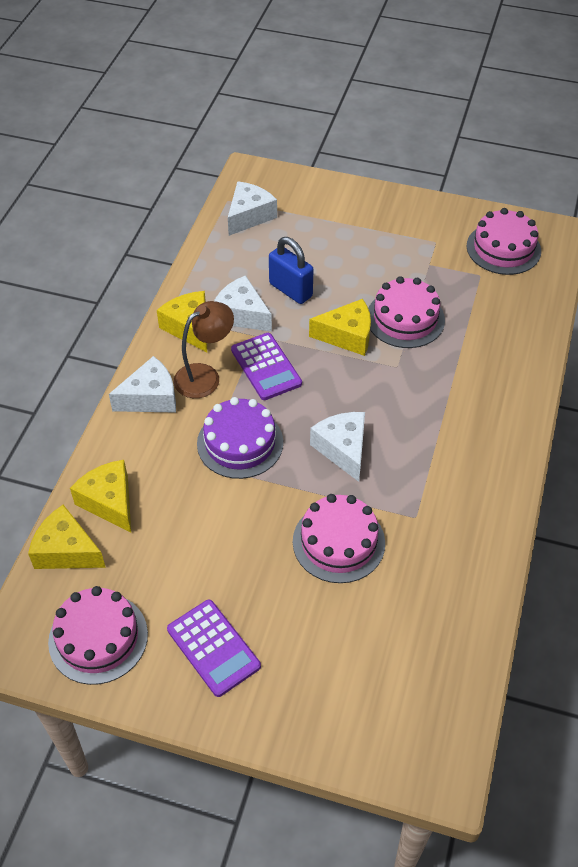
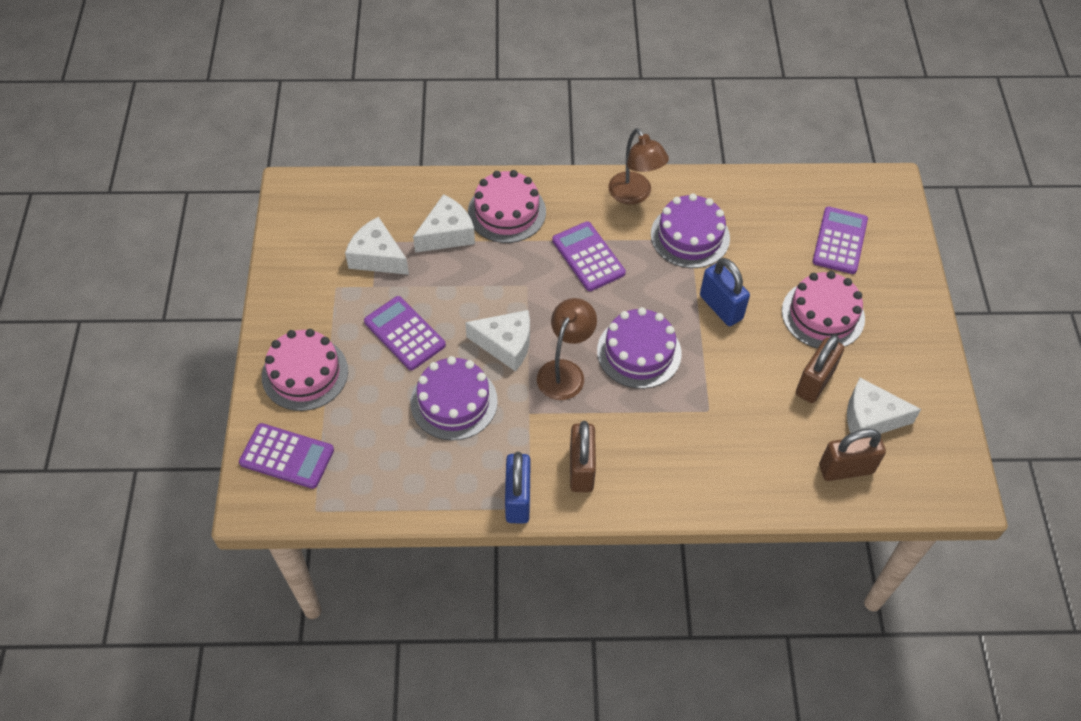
blue padlock: 1 -> 2
brown lamp: 1 -> 2
brown padlock: 0 -> 3
pink cake: 4 -> 3
purple cake: 1 -> 3
purple calculator: 2 -> 4
yellow cheese: 4 -> 0

